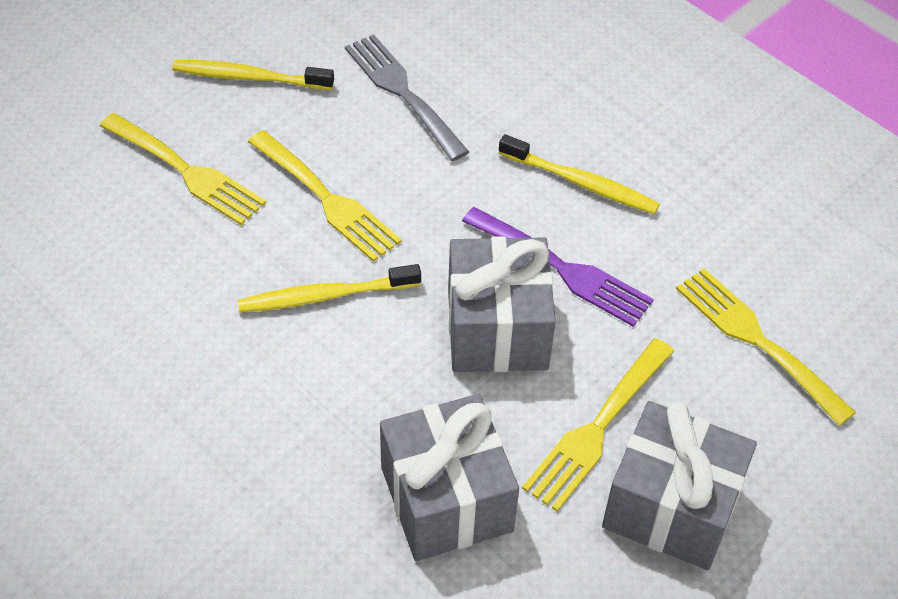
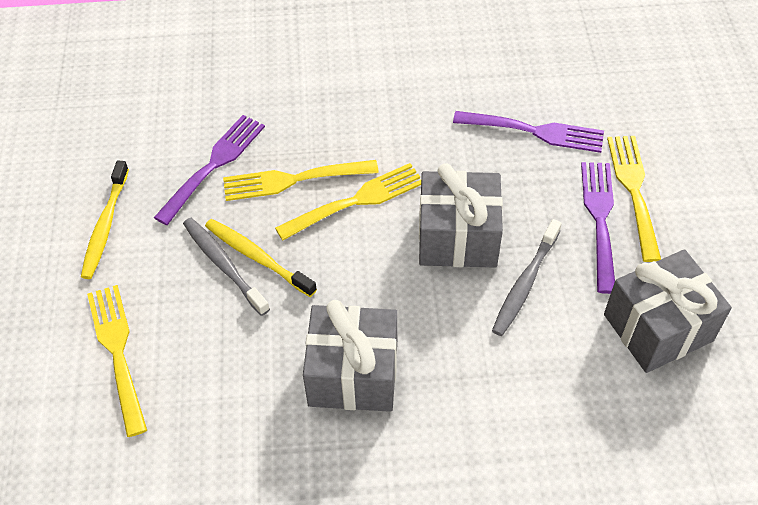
grey fork: 1 -> 0
grey toothbrush: 0 -> 2
purple fork: 1 -> 3
yellow toothbrush: 3 -> 2

